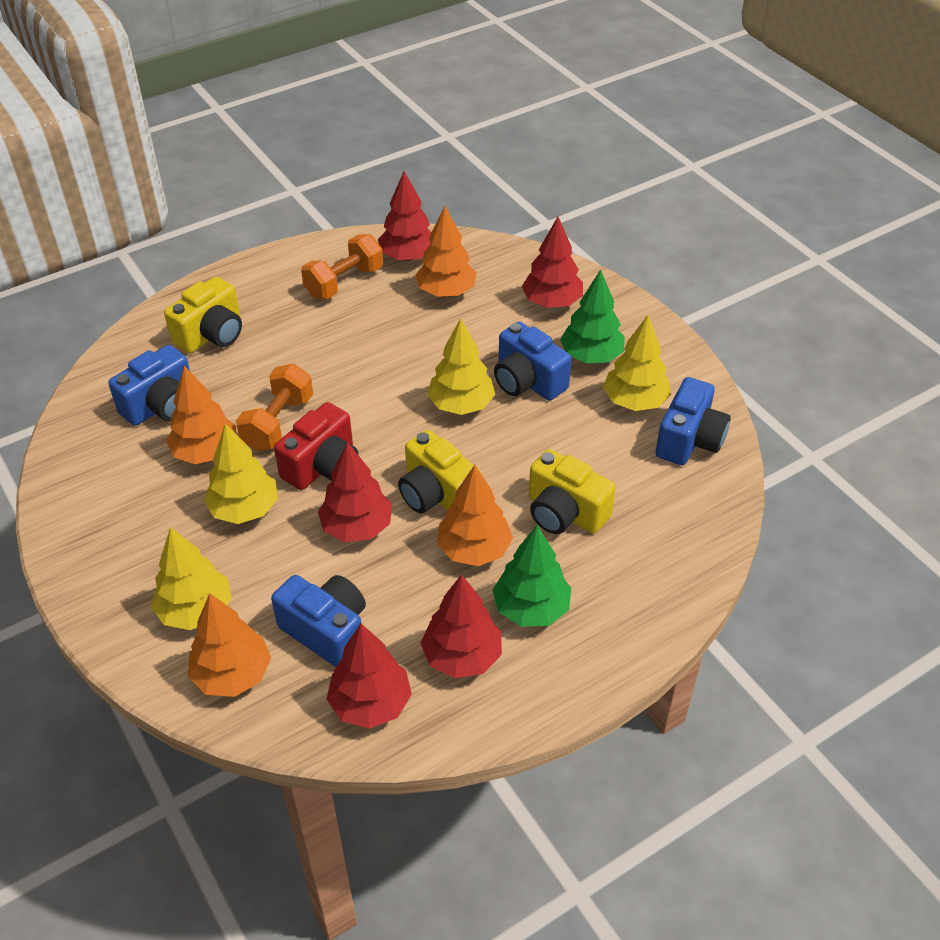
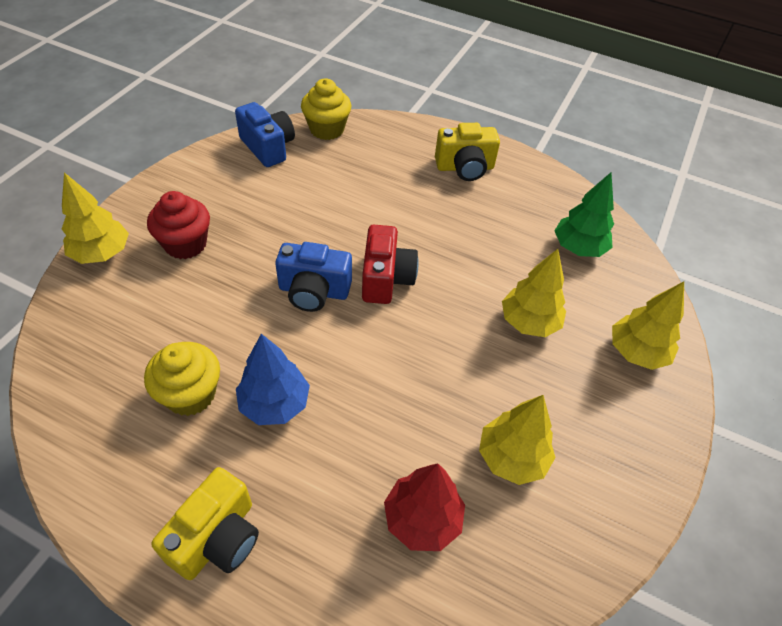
blue camera: 4 -> 2
blue tree: 0 -> 1
green tree: 2 -> 1
orange dumbbell: 2 -> 0
orange tree: 4 -> 0
red cupcake: 0 -> 1
red tree: 5 -> 1
yellow camera: 3 -> 2
yellow cupcake: 0 -> 2

